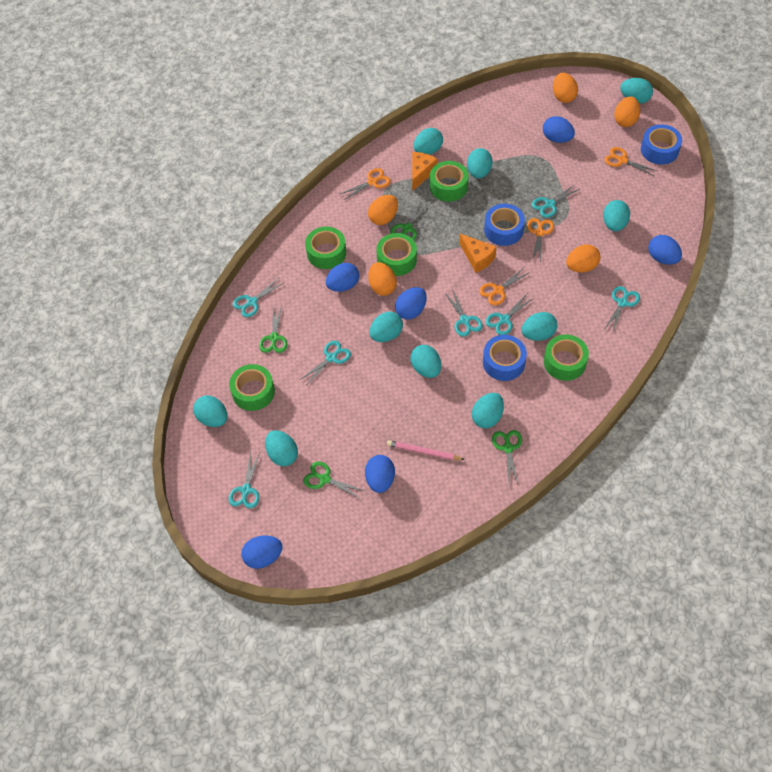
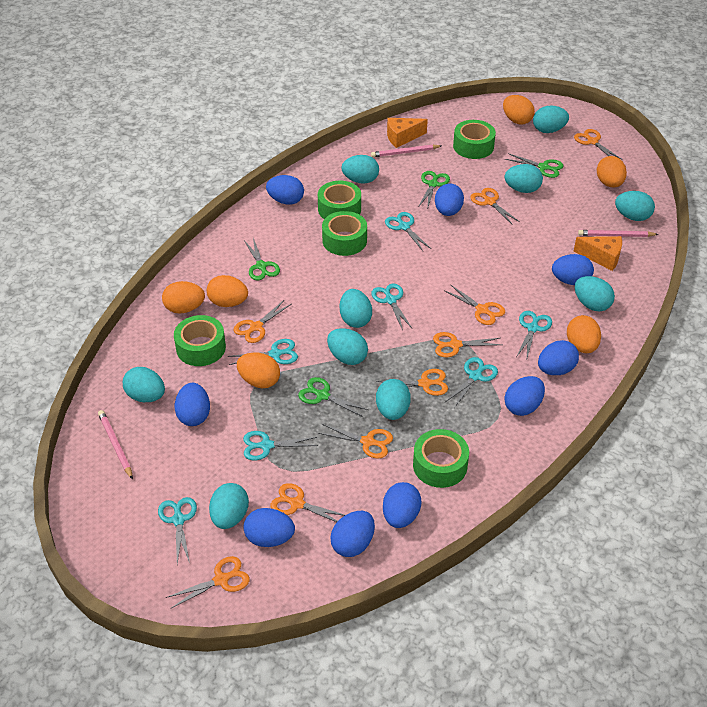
blue egg: 6 -> 9
blue tape: 3 -> 0
orange egg: 5 -> 6
orange scissors: 4 -> 9
pink pencil: 1 -> 3

